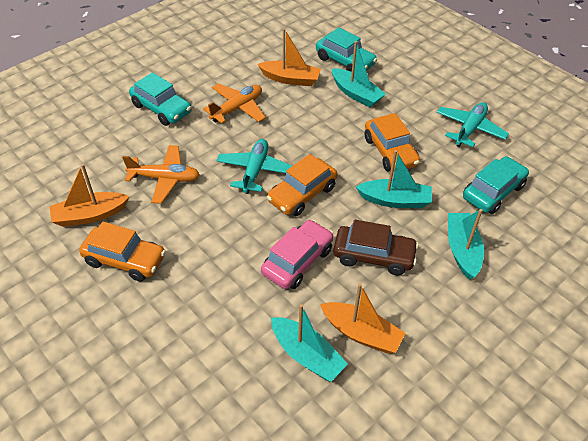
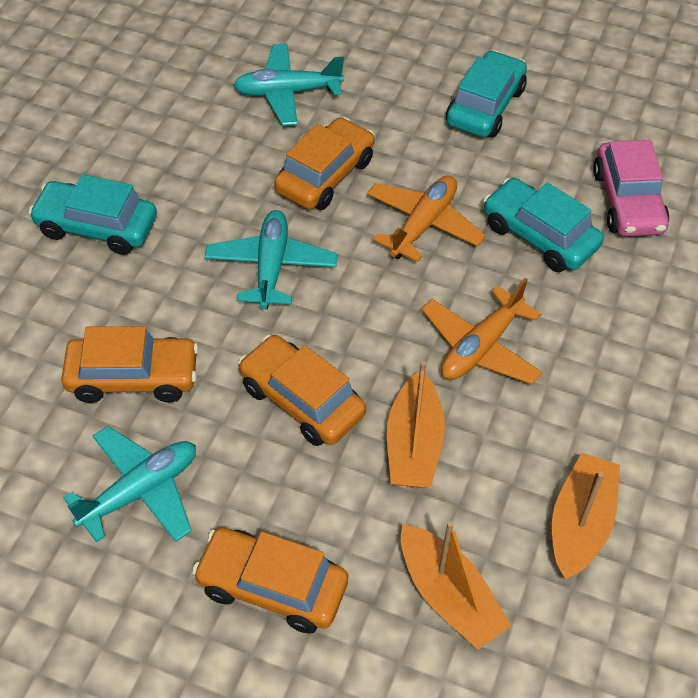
brown car: 1 -> 0
orange car: 3 -> 4
turquoise boat: 4 -> 0
turquoise plane: 2 -> 3

